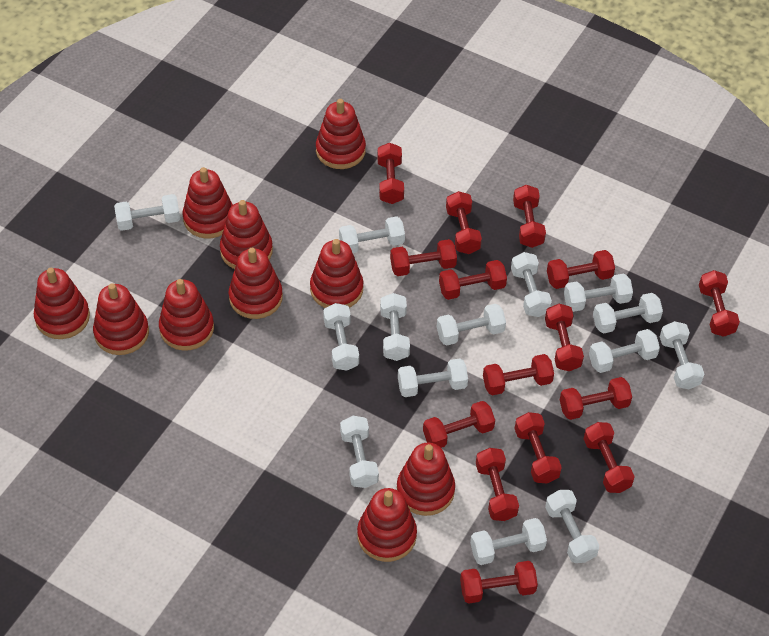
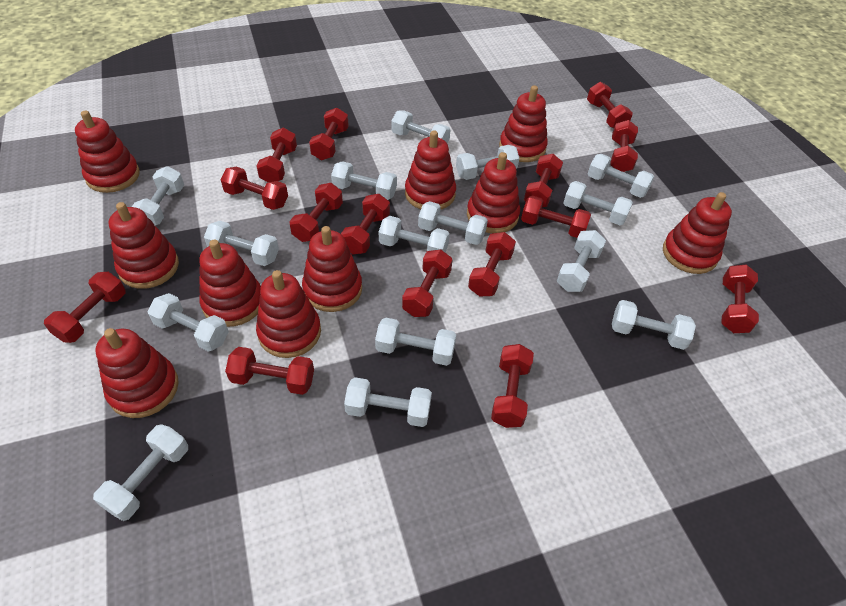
white dumbbell: 14 -> 15

